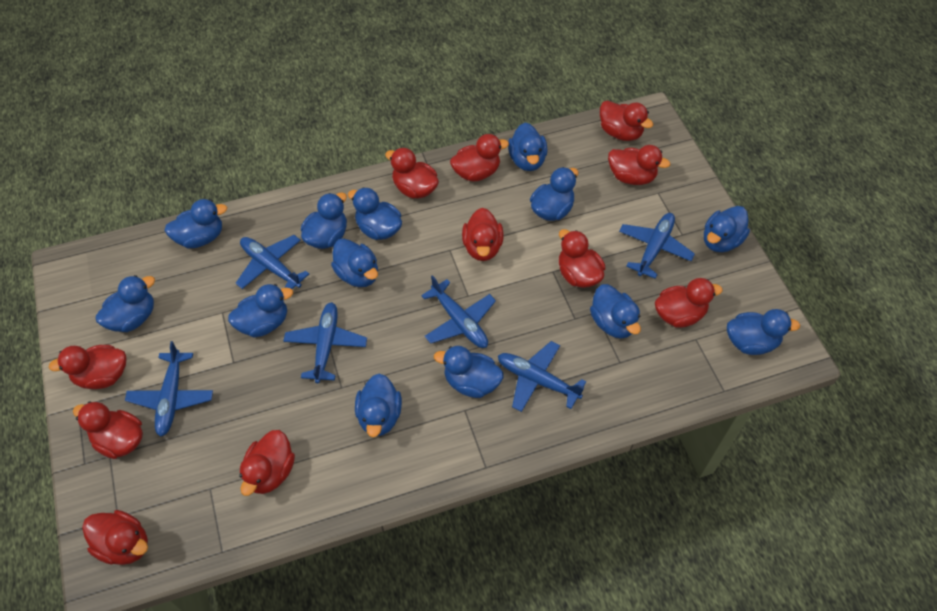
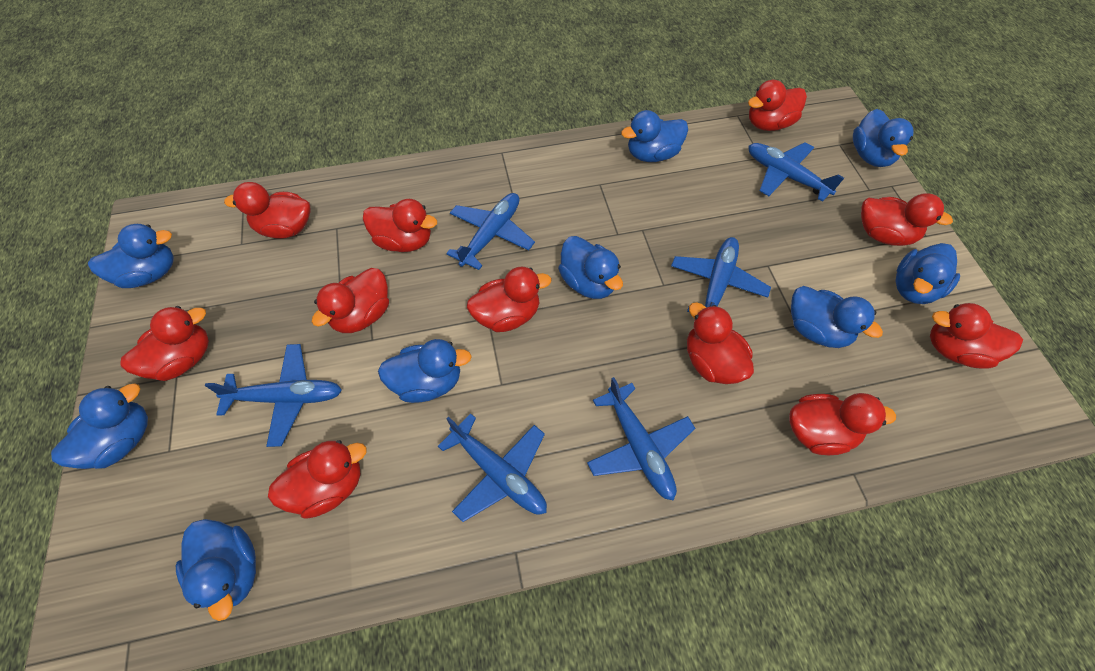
blue duck: 13 -> 9

